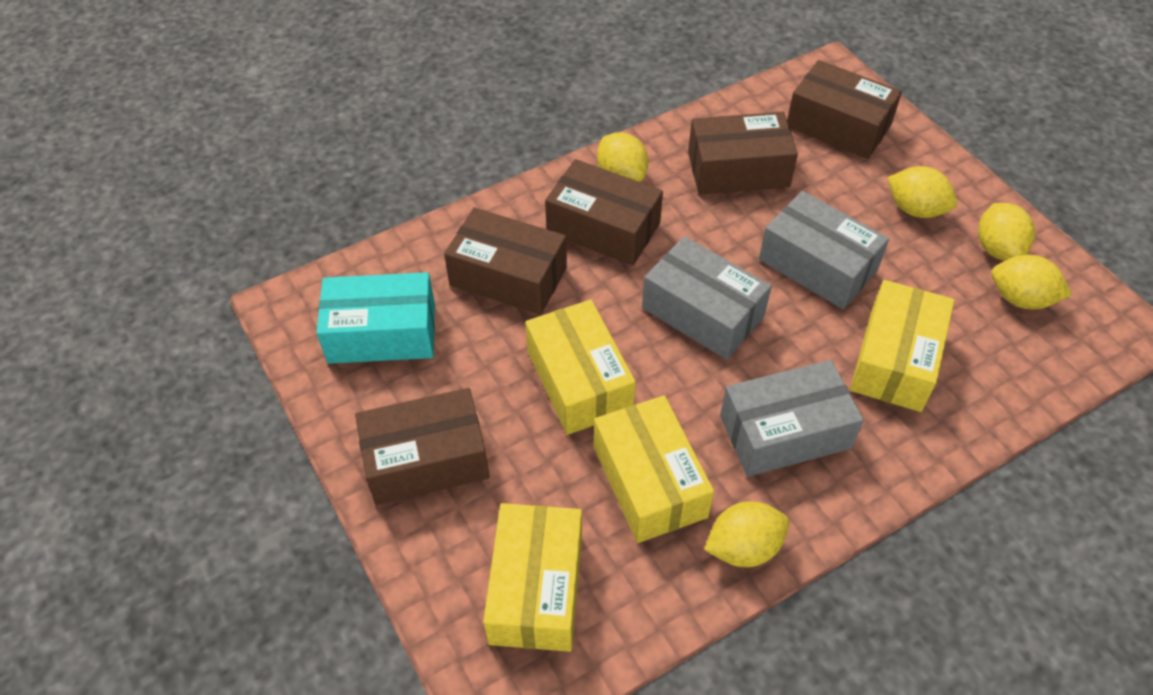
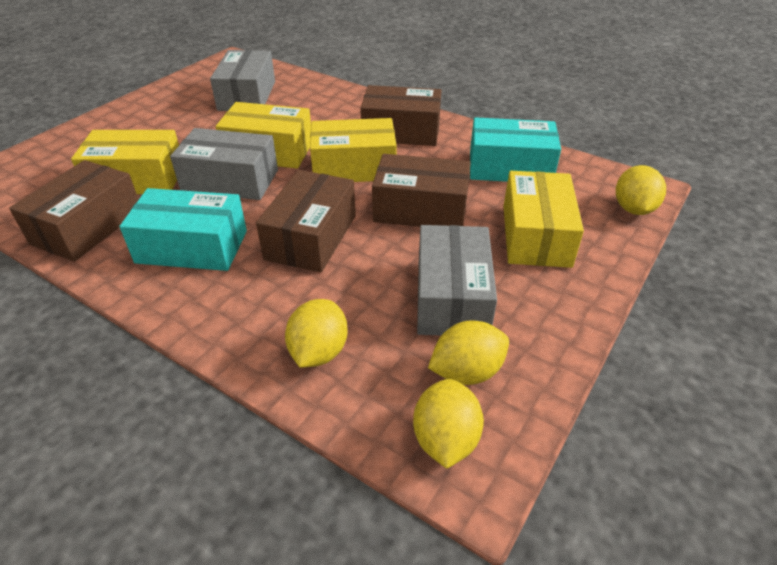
brown box: 5 -> 4
turquoise box: 1 -> 2
yellow lemon: 5 -> 4

